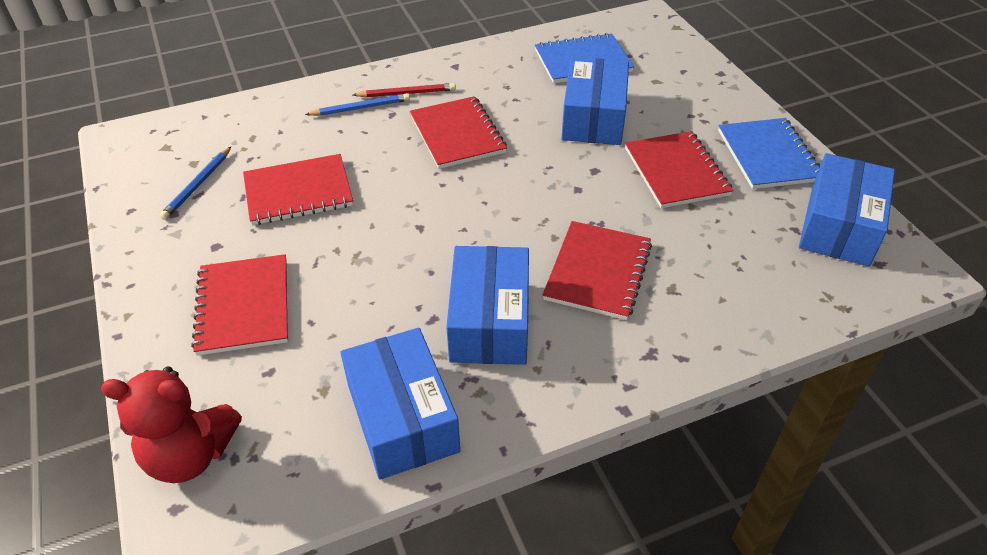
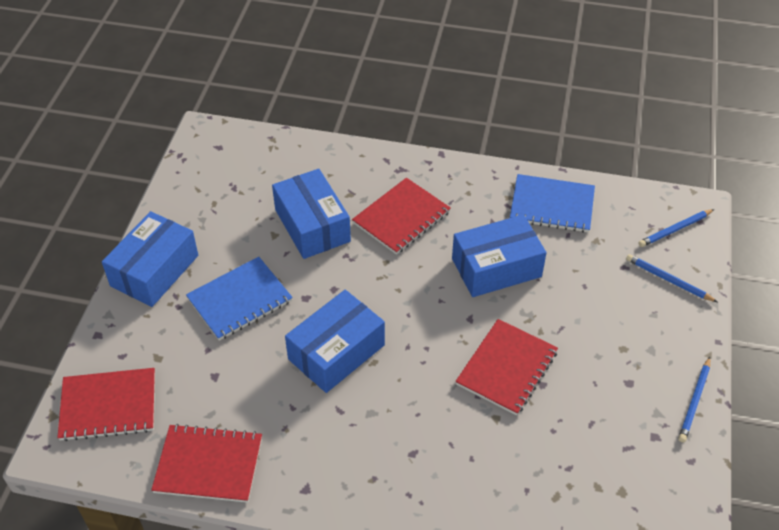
blue pencil: 2 -> 3
red notebook: 5 -> 4
red pencil: 1 -> 0
red teddy bear: 1 -> 0

